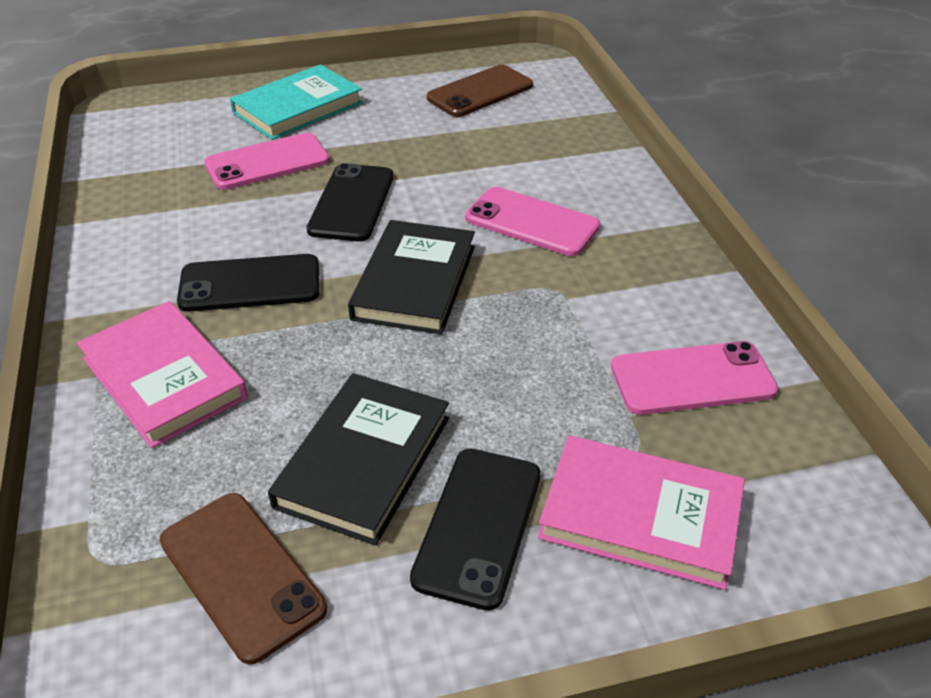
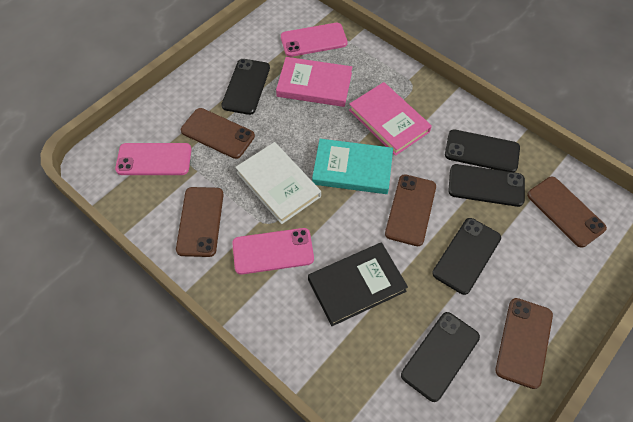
black book: 2 -> 1
black phone: 3 -> 5
brown phone: 2 -> 5
white book: 0 -> 1

